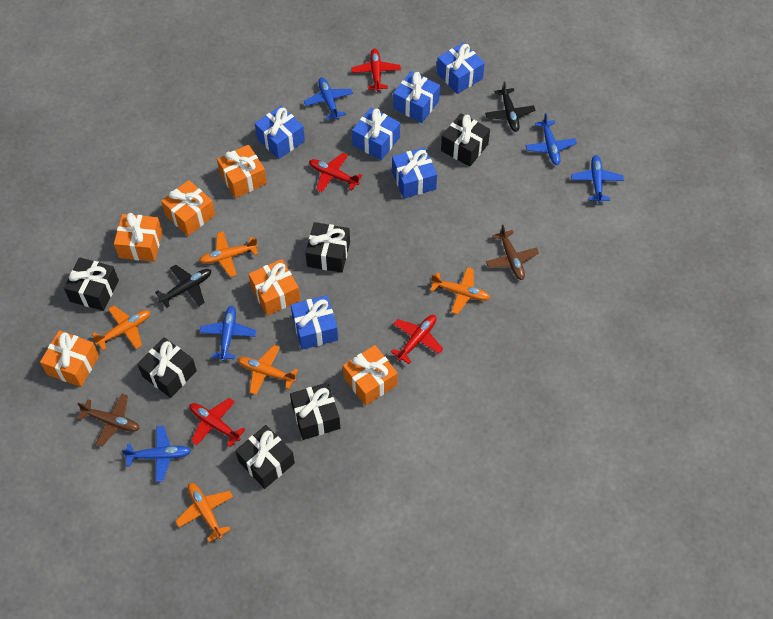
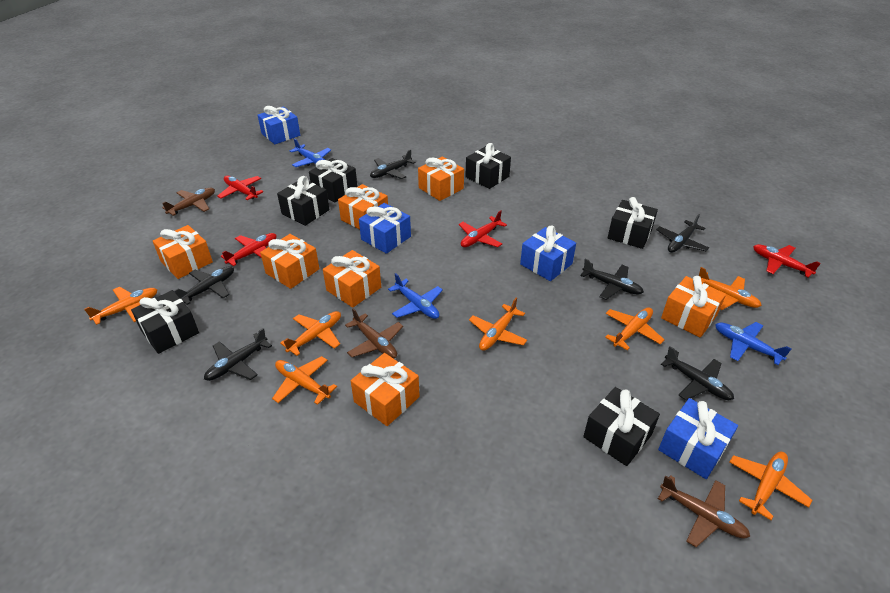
black plane: 2 -> 6
blue gift: 6 -> 4
blue plane: 5 -> 3
brown plane: 2 -> 3
orange gift: 6 -> 7
orange plane: 5 -> 7

